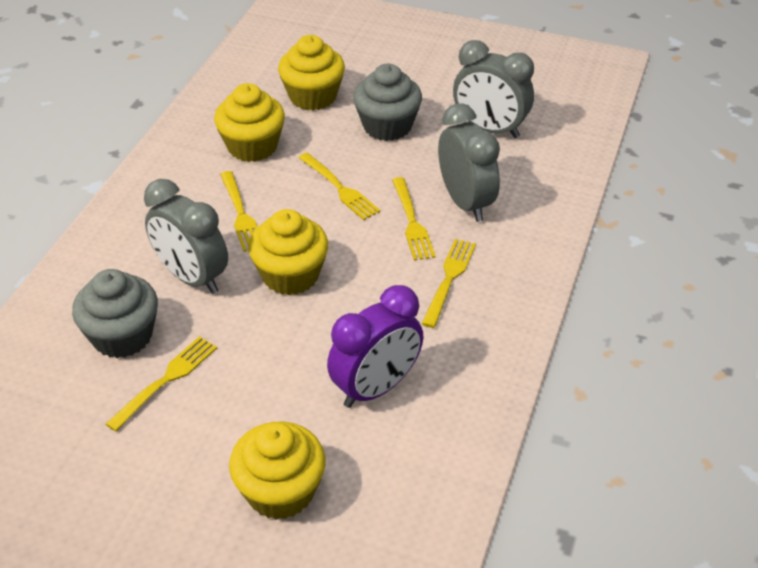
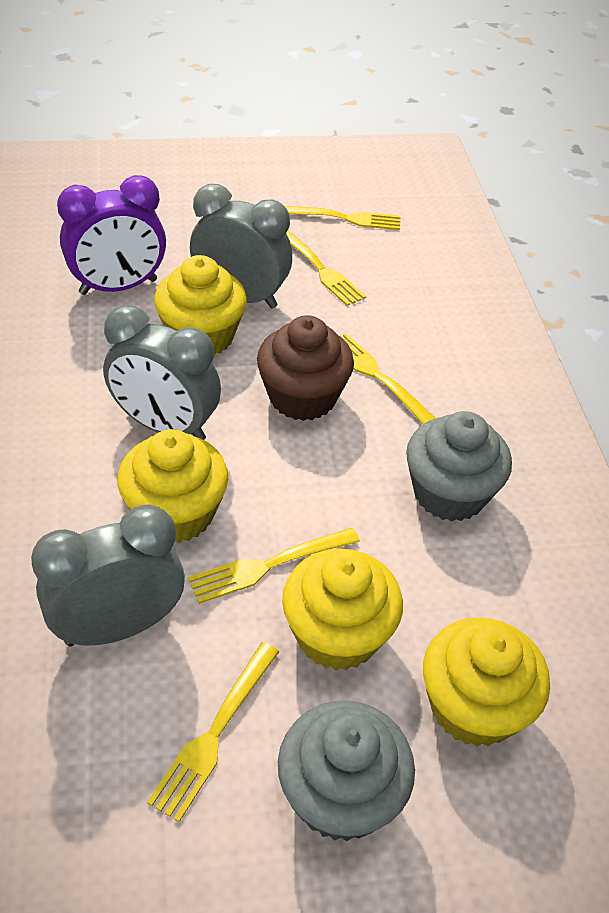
brown cupcake: 0 -> 1

